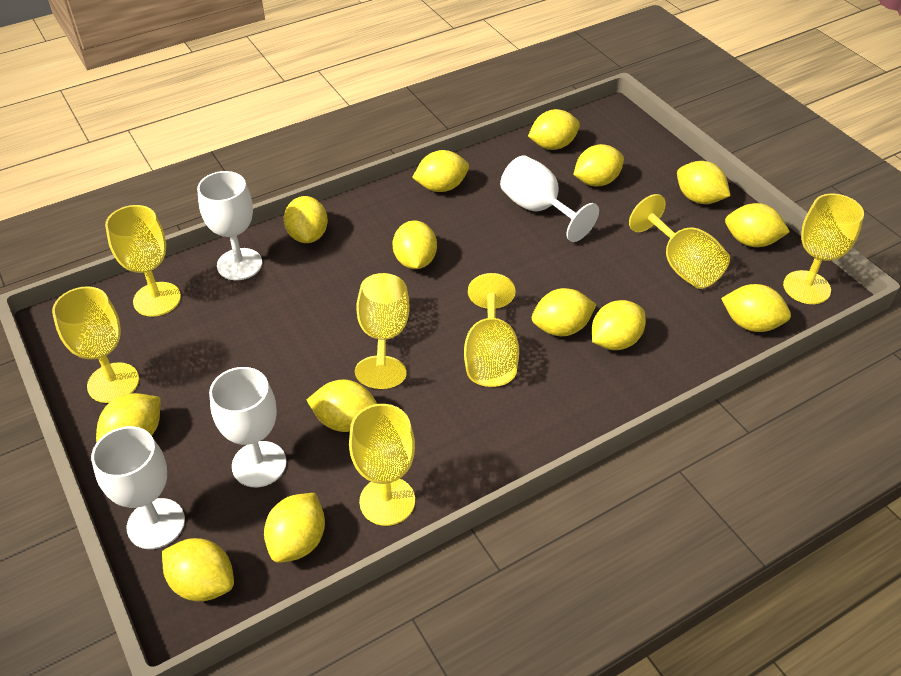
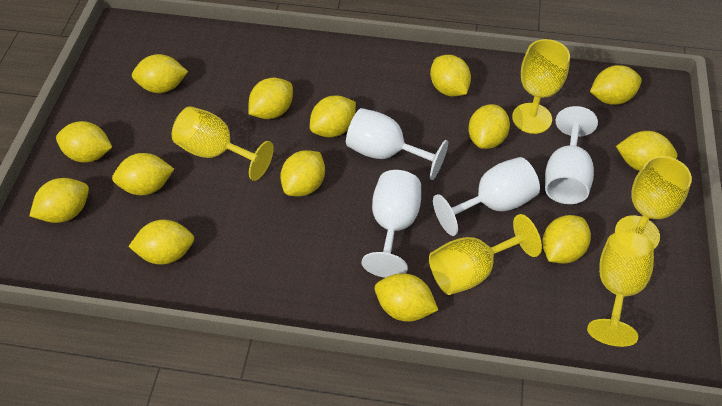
yellow goblet: 7 -> 5

